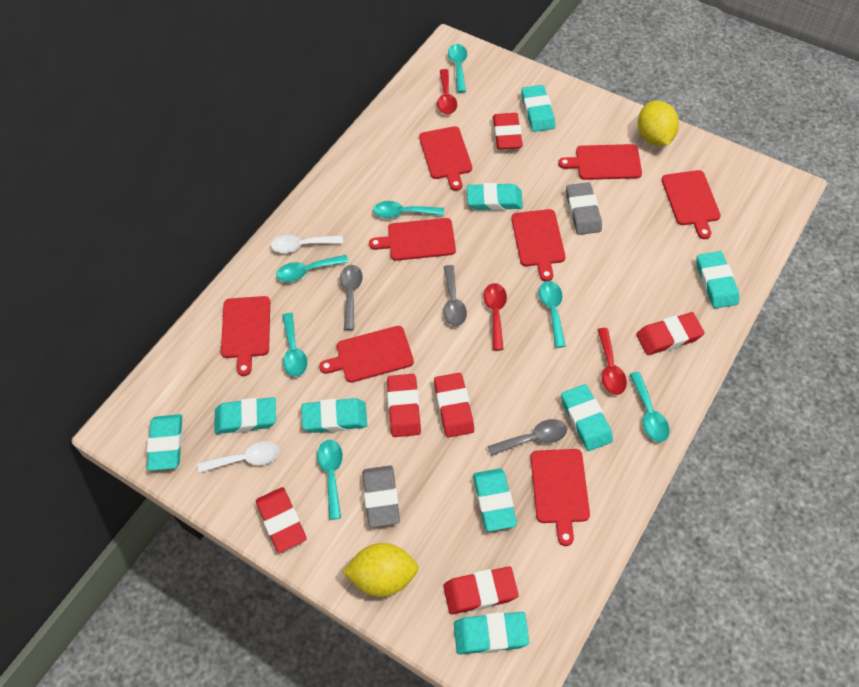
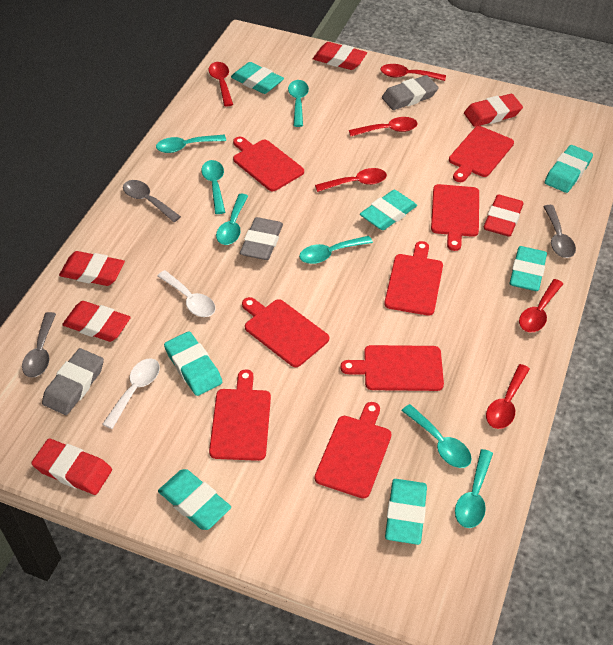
grey eraser: 2 -> 3
red spoon: 3 -> 6
turquoise eraser: 9 -> 7
yellow lemon: 2 -> 0

